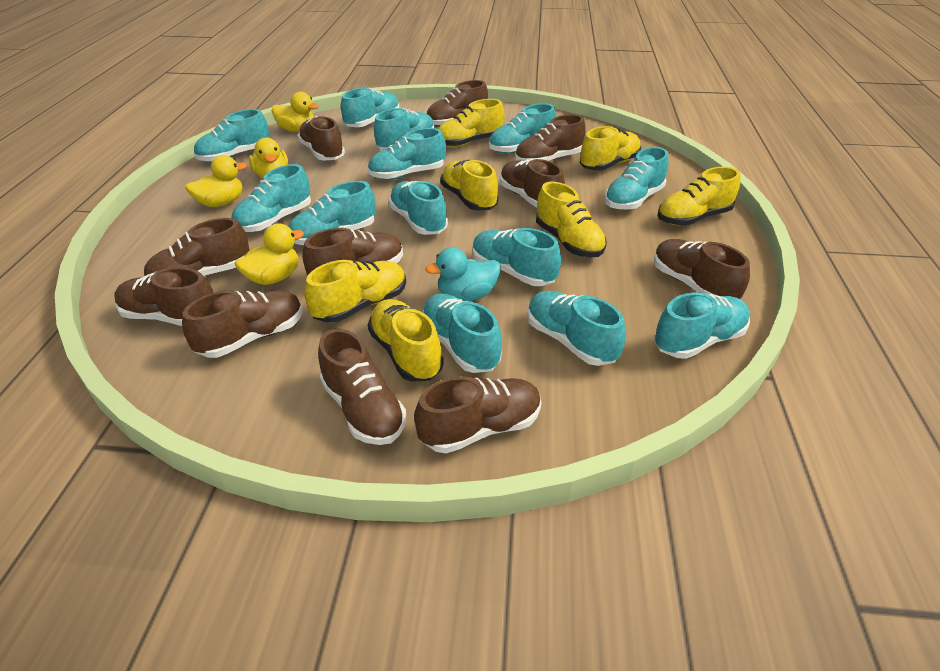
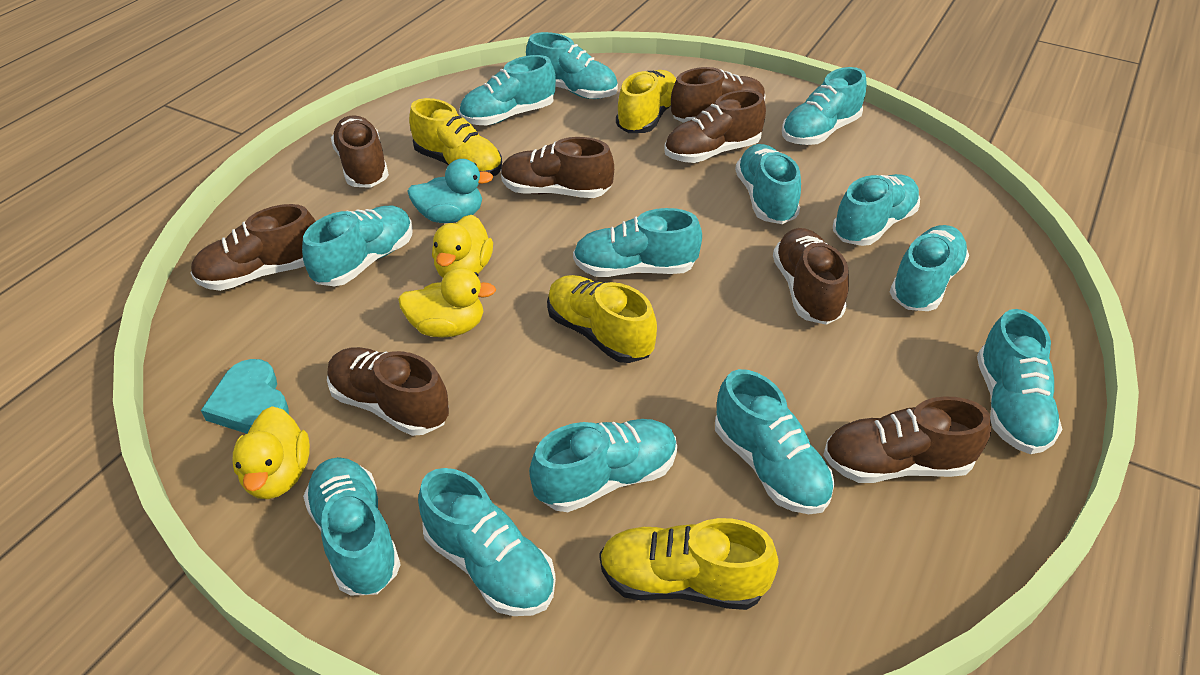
brown shoe: 11 -> 8
turquoise heart: 0 -> 1
yellow duck: 4 -> 3
yellow shoe: 7 -> 4

